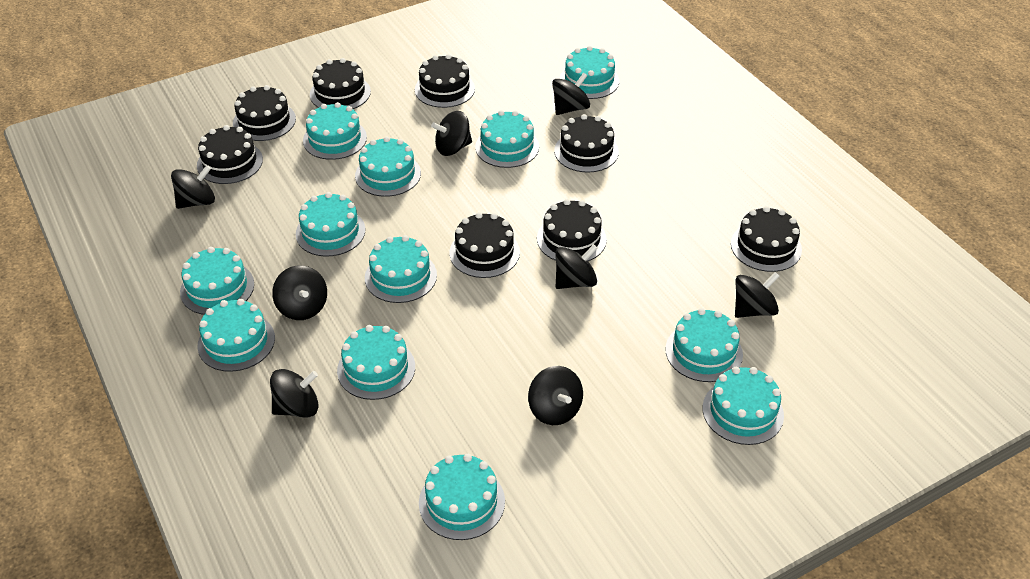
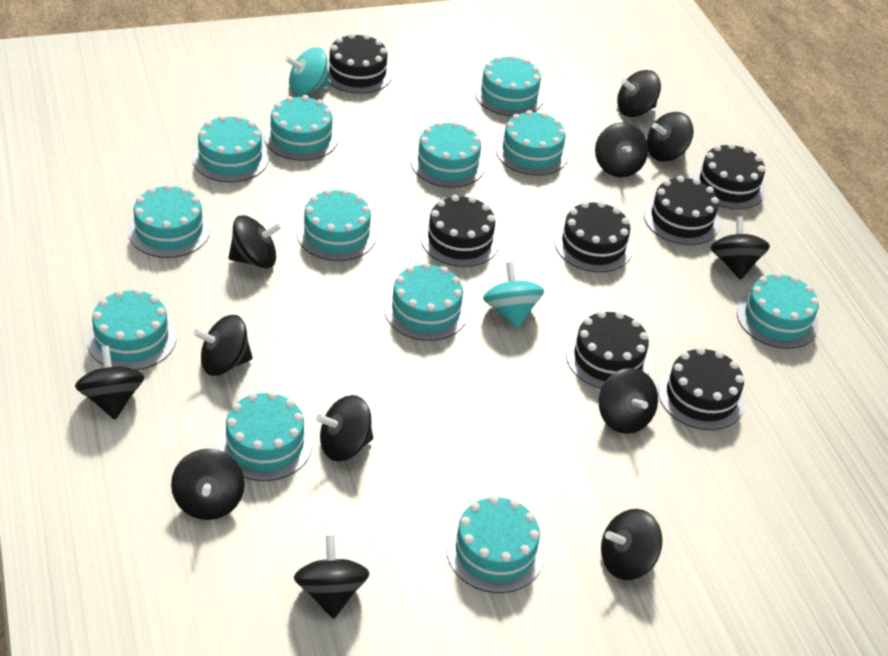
black cake: 8 -> 7
black spinning top: 8 -> 12
turquoise spinning top: 0 -> 2

